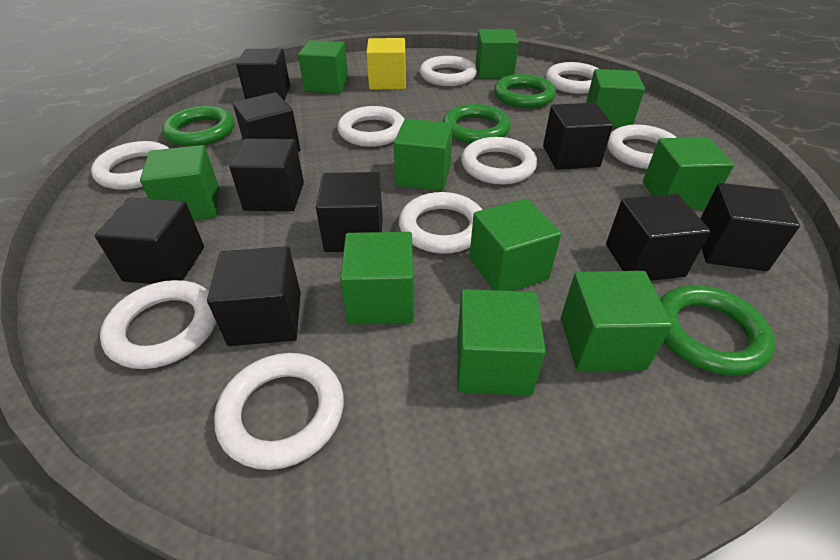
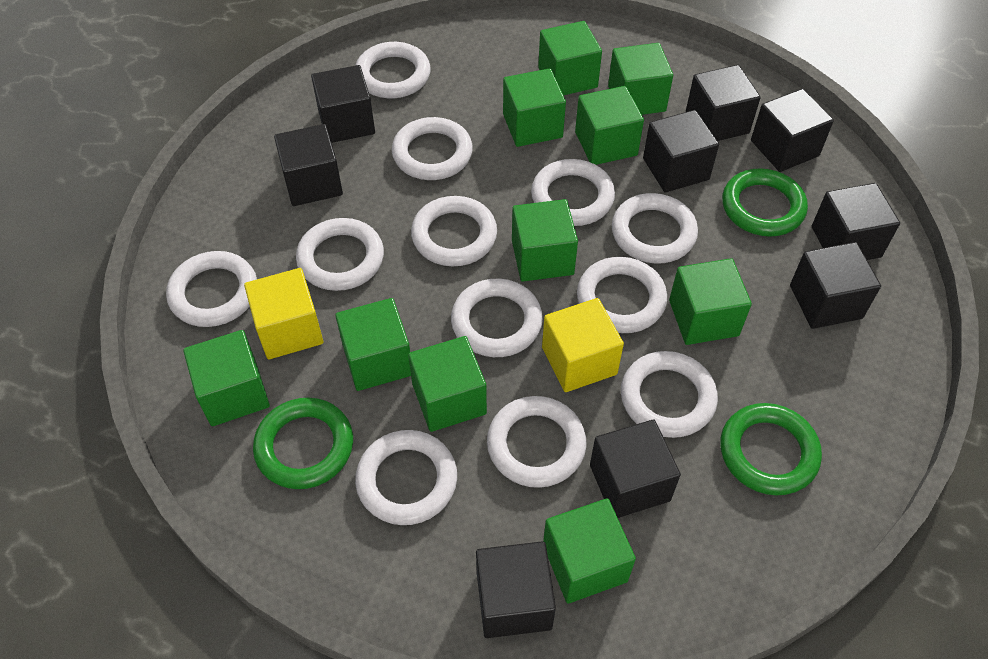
green ring: 4 -> 3
white ring: 9 -> 12
yellow cube: 1 -> 2

